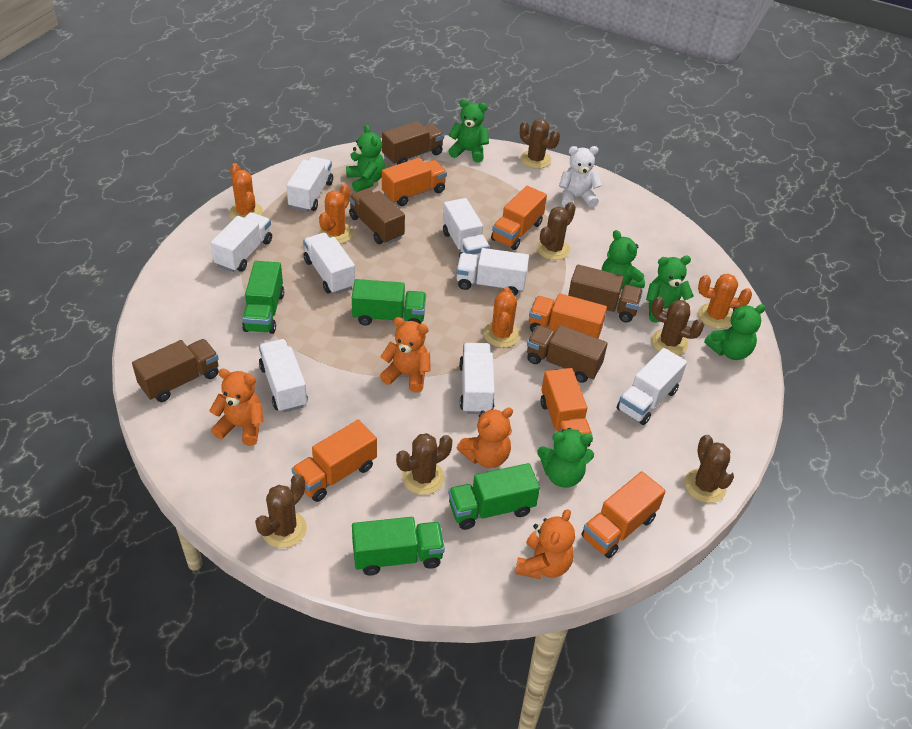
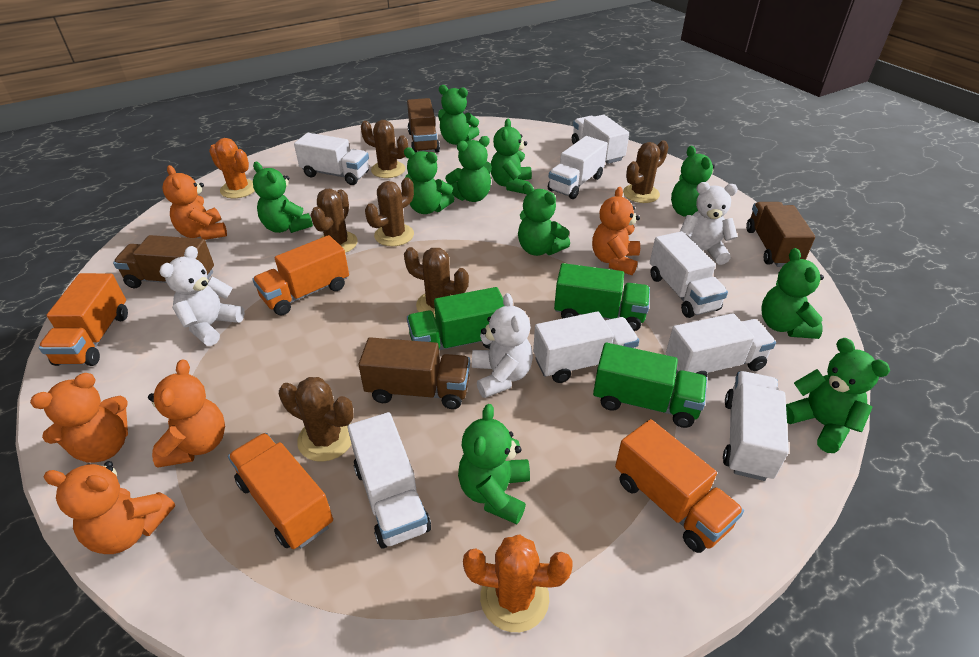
brown truck: 5 -> 4
green teddy bear: 6 -> 10
green truck: 4 -> 3
orange cactus: 4 -> 2
orange teddy bear: 4 -> 5
orange truck: 6 -> 4
white teddy bear: 1 -> 3

